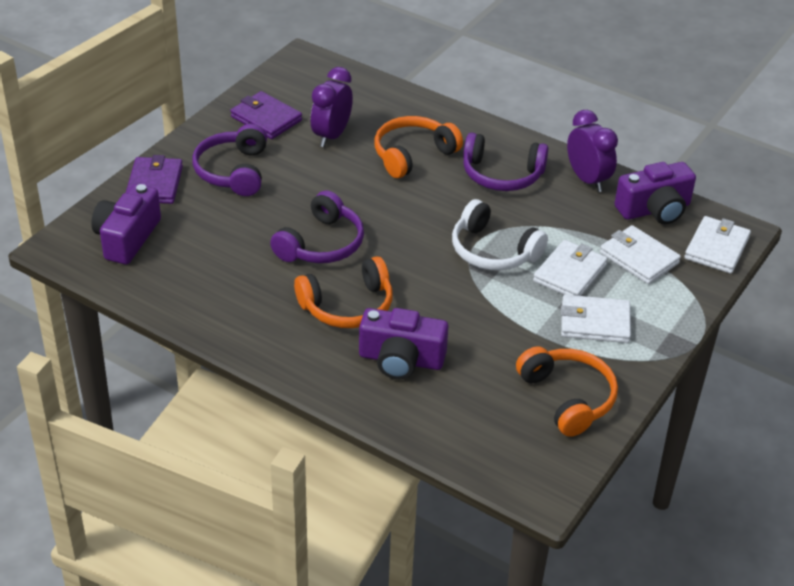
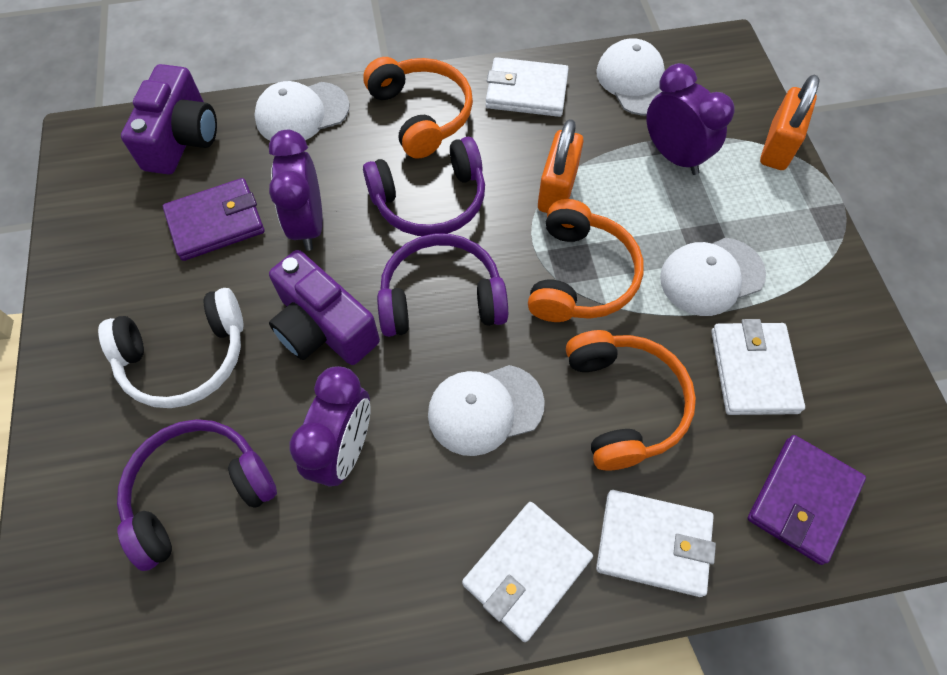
orange padlock: 0 -> 2
purple camera: 3 -> 2
purple clock: 2 -> 3
white cap: 0 -> 4

